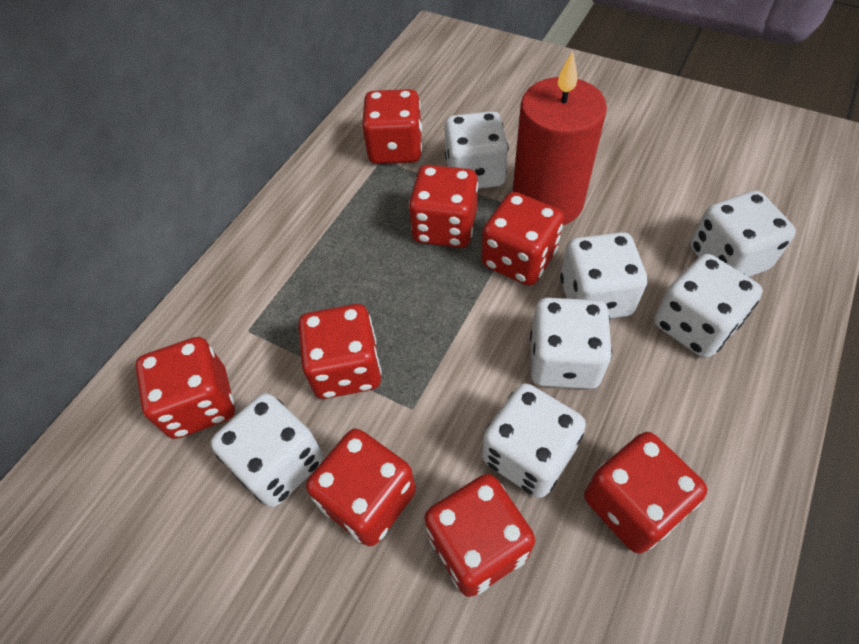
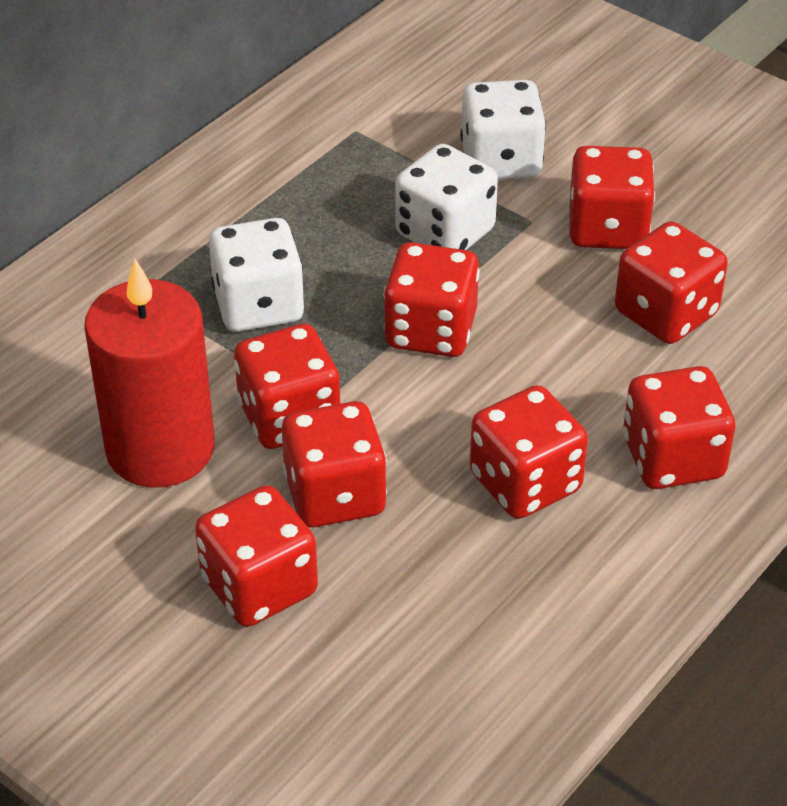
white dice: 7 -> 3

